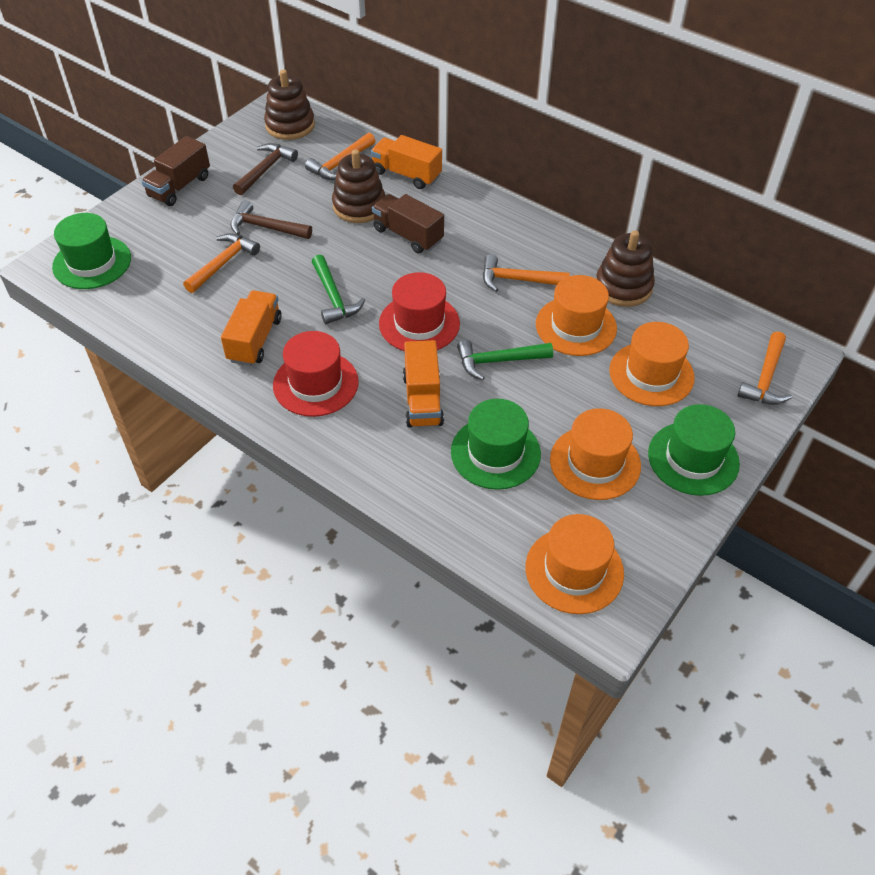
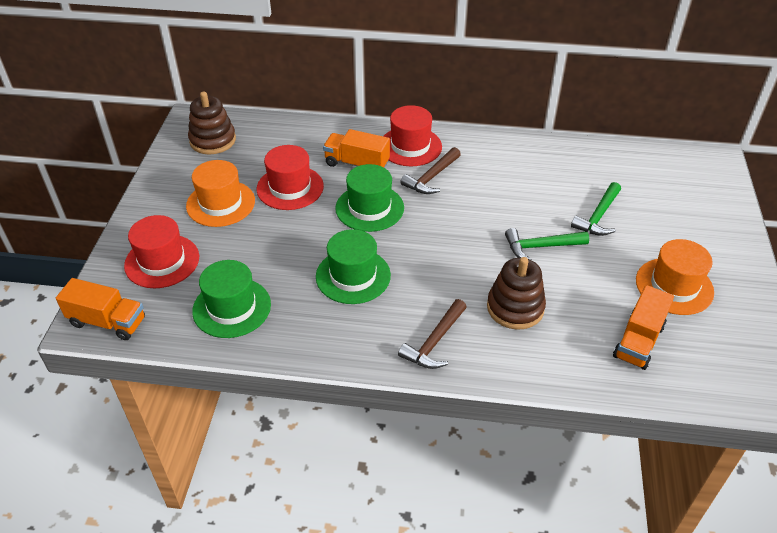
brown stacking toy: 3 -> 2
brown truck: 2 -> 0
orange hammer: 4 -> 0
orange hat: 4 -> 2
red hat: 2 -> 3

